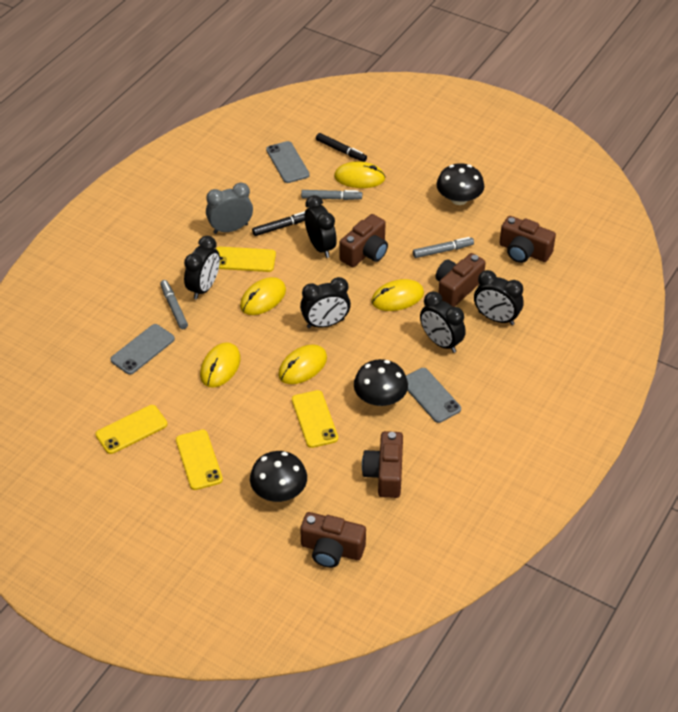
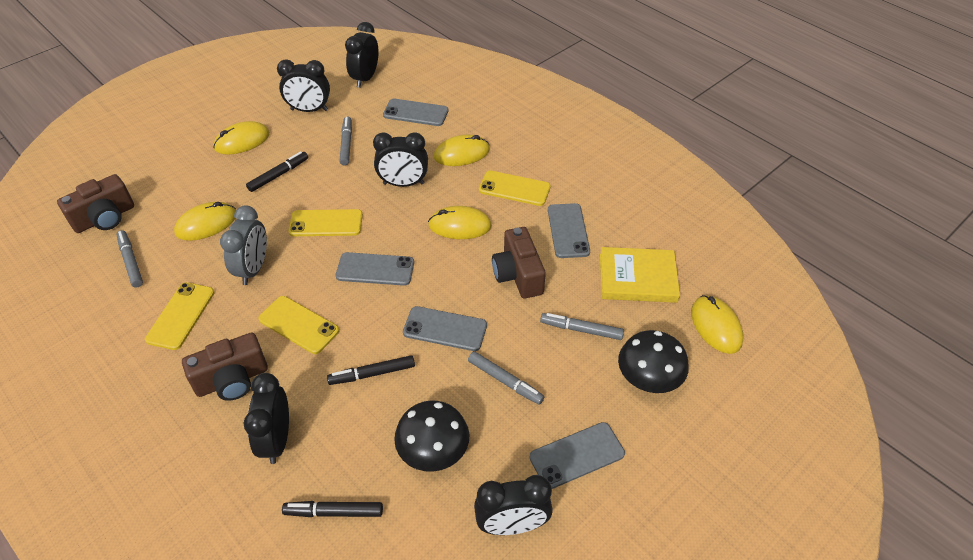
black marker: 2 -> 3
black mushroom: 3 -> 2
brown camera: 5 -> 3
grey marker: 3 -> 4
grey phone: 3 -> 5
yellow book: 0 -> 1

